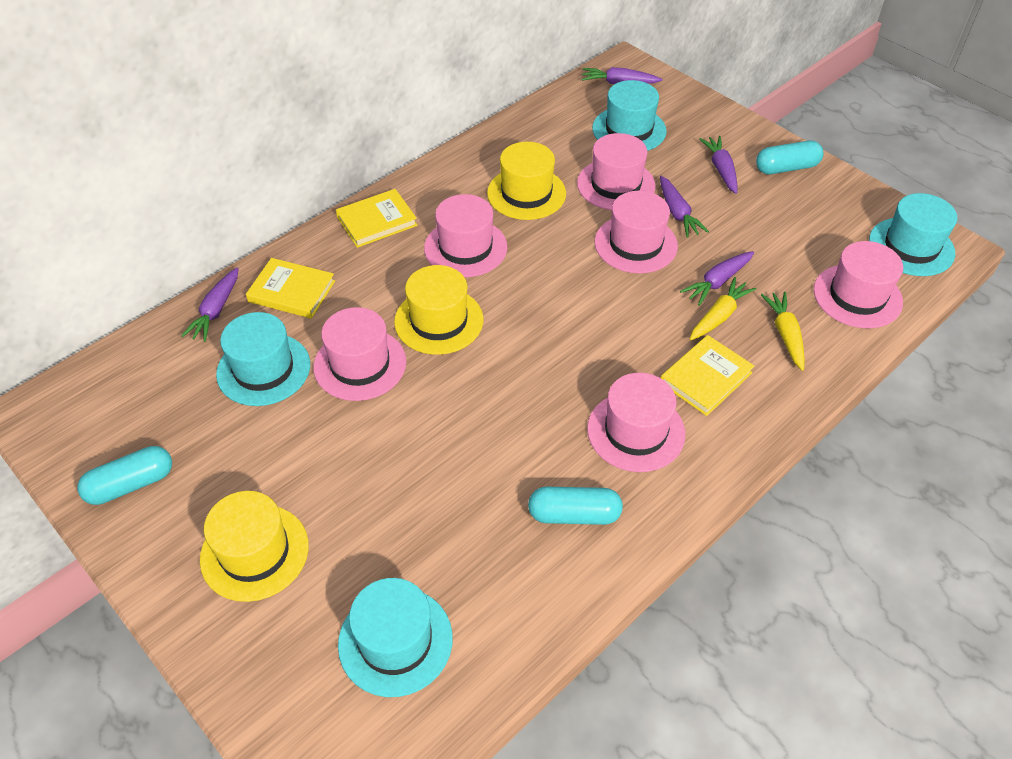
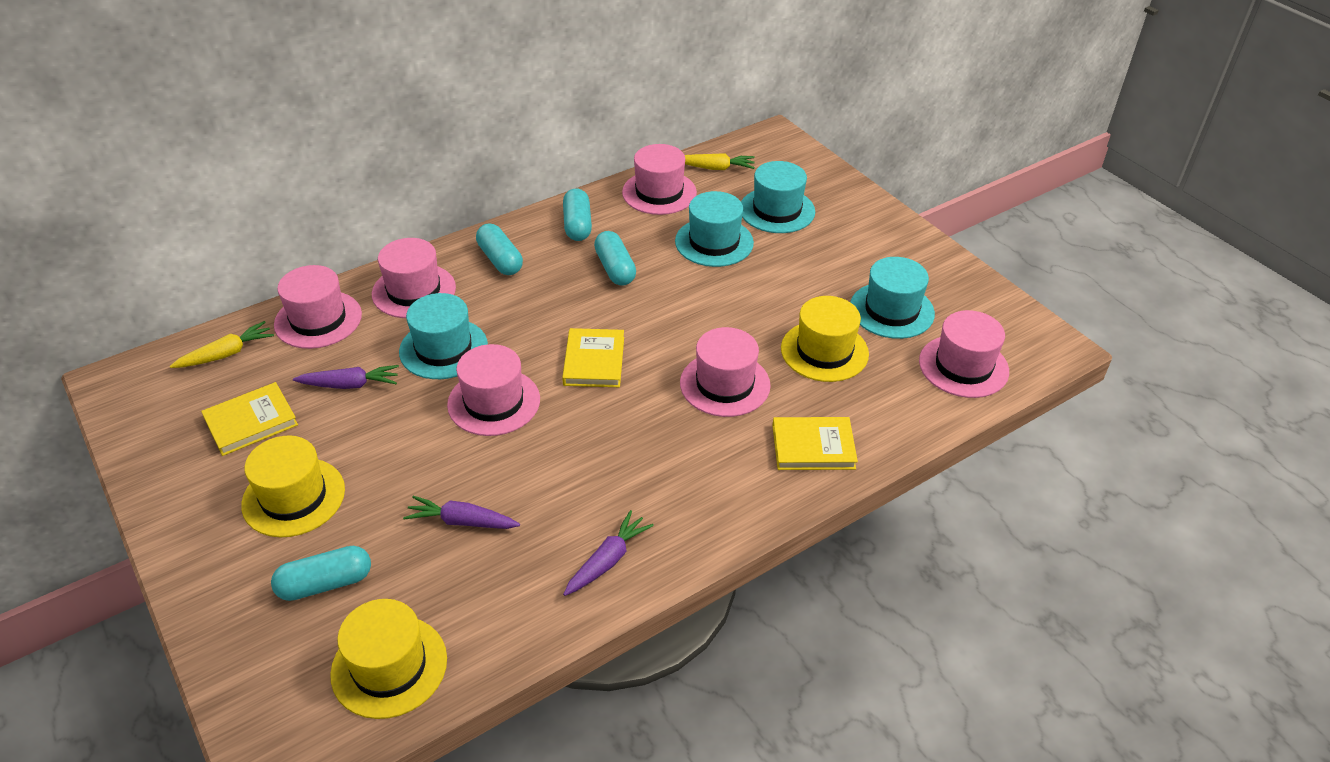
purple carrot: 5 -> 3
turquoise capsule: 3 -> 4

